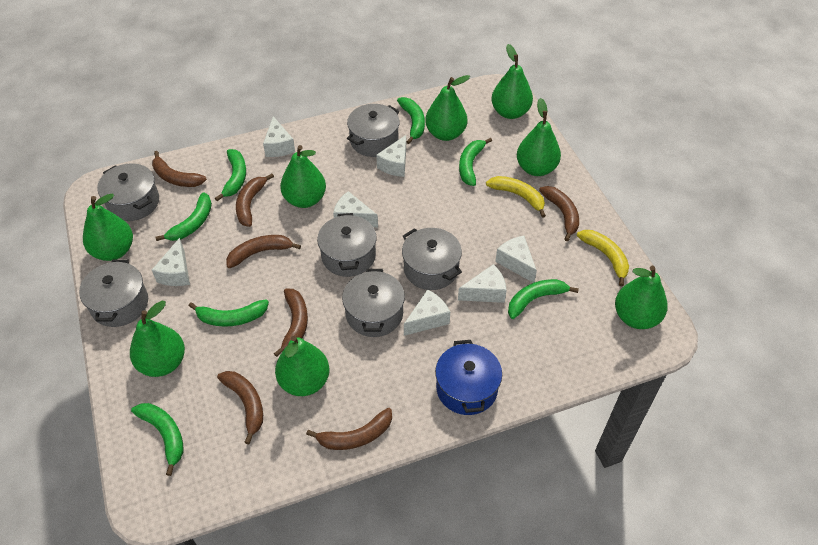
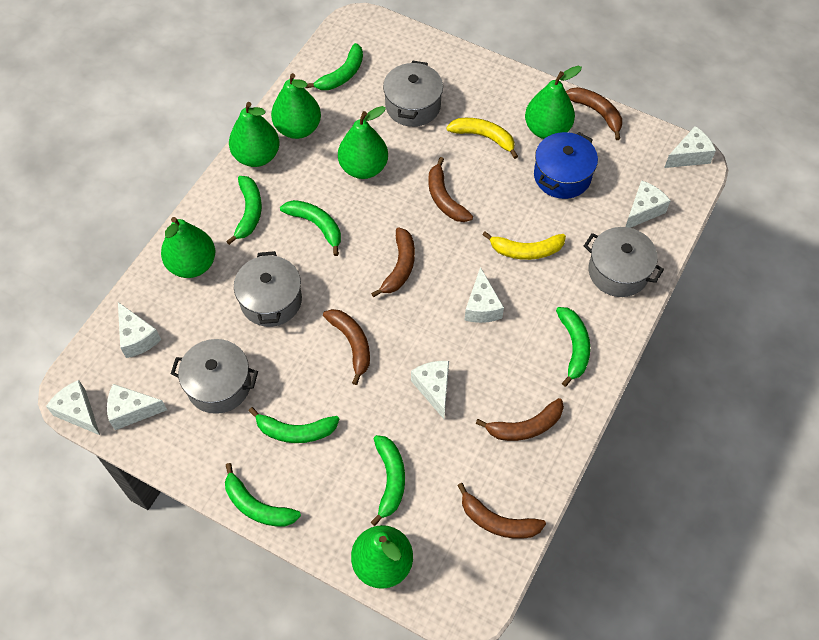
brown banana: 7 -> 6
green pear: 8 -> 6
grey pot: 6 -> 4

